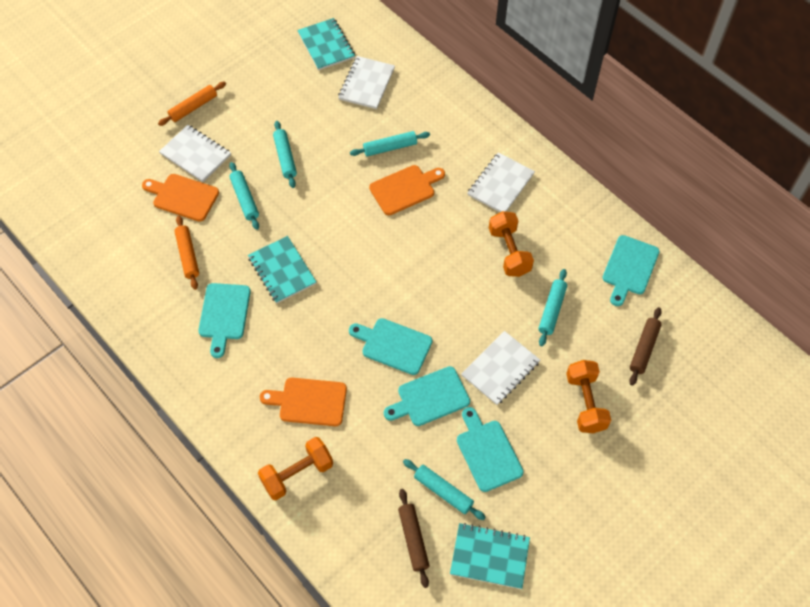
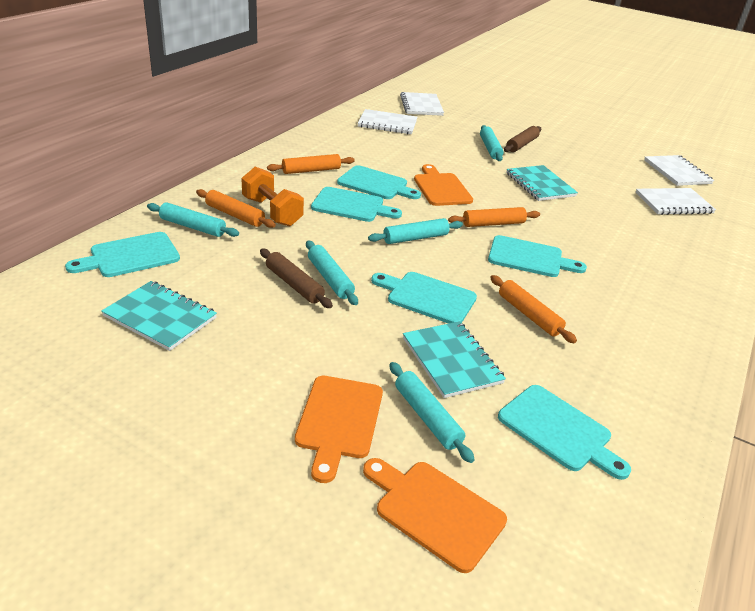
orange dumbbell: 3 -> 1
orange rolling pin: 2 -> 4
turquoise cutting board: 5 -> 6

